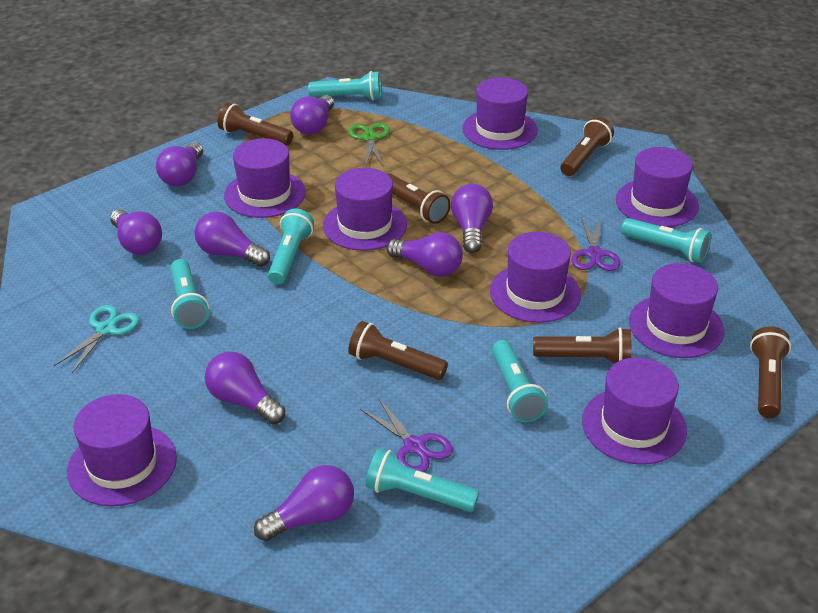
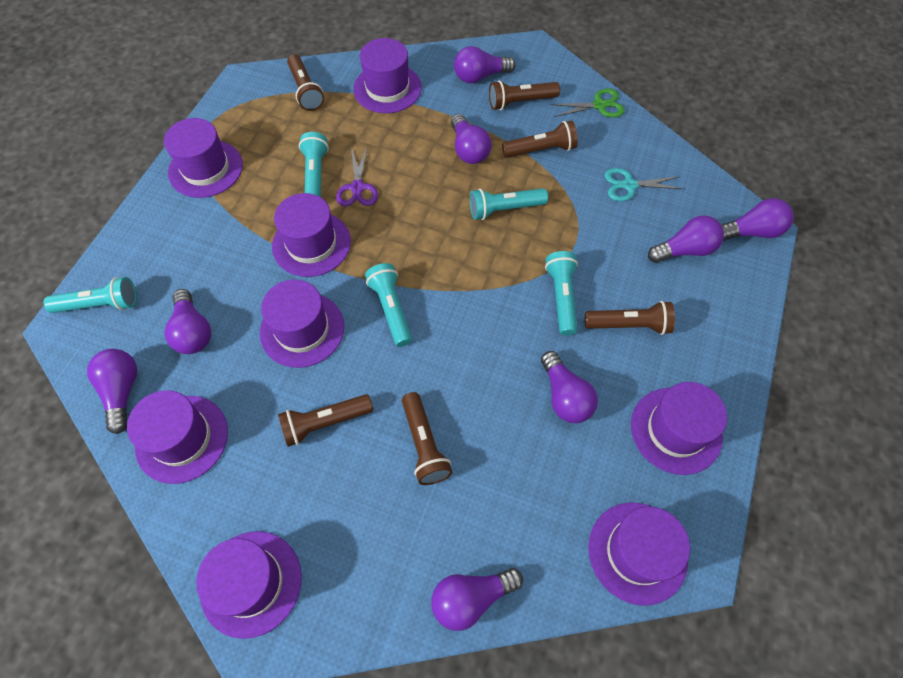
purple scissors: 2 -> 1
turquoise flashlight: 6 -> 5

